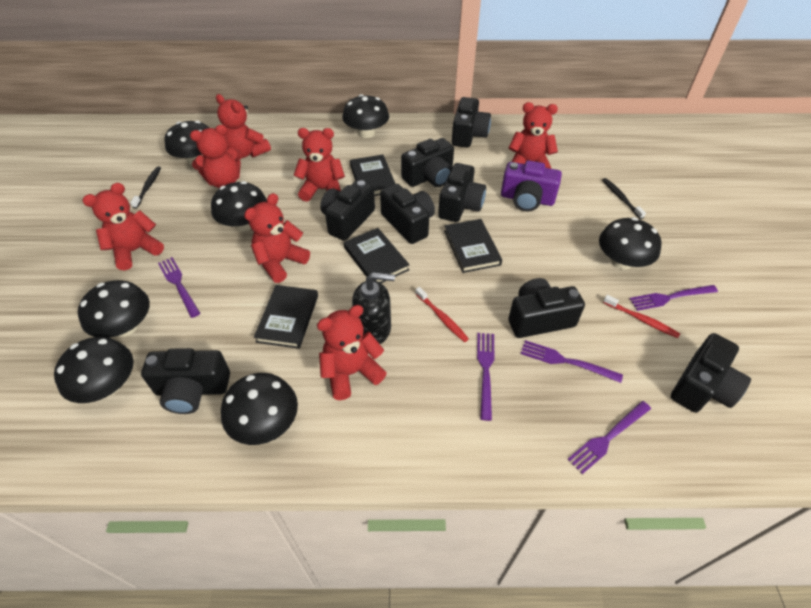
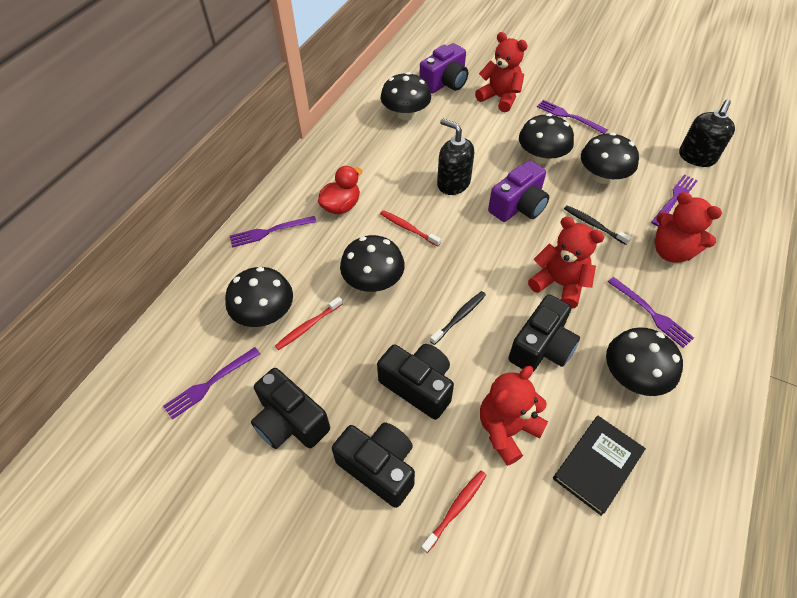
black book: 4 -> 1
black camera: 8 -> 4
black mushroom: 7 -> 6
black soap dispenser: 1 -> 2
purple camera: 1 -> 2
red duck: 0 -> 1
red teddy bear: 7 -> 4
red toothbrush: 2 -> 3

